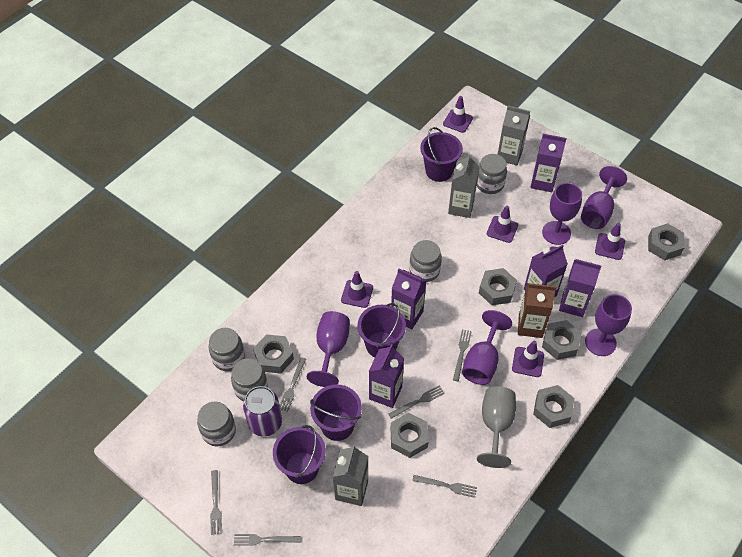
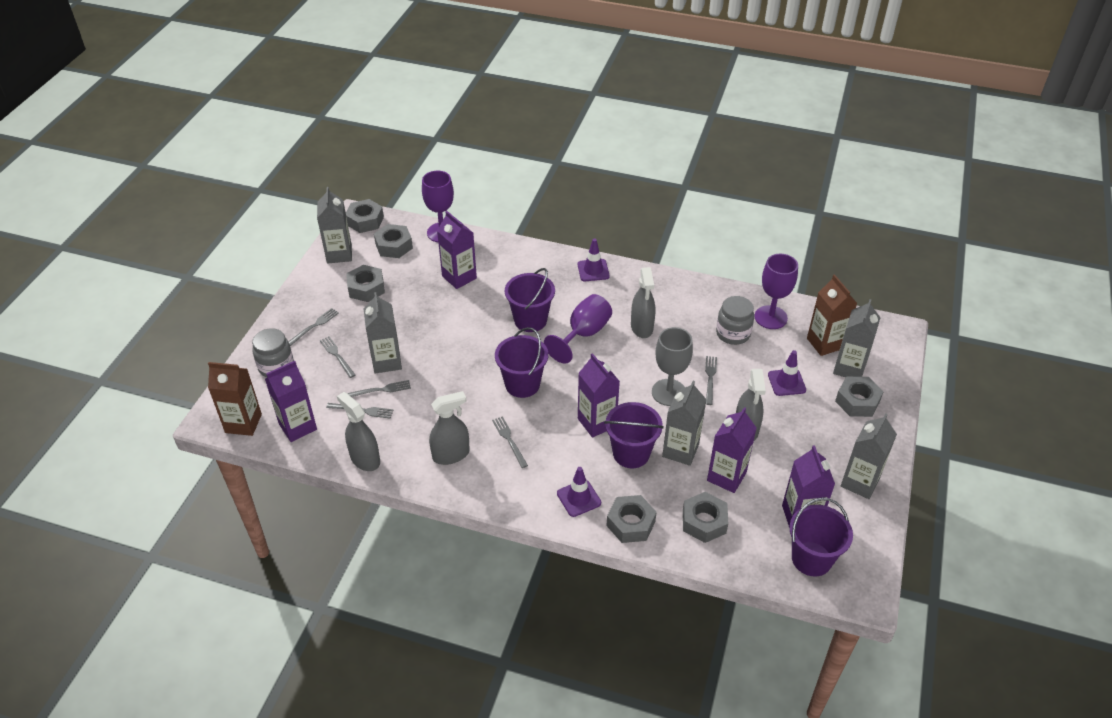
brown carton: 1 -> 2
grey carton: 3 -> 5
grey jar: 5 -> 2
grey spray bottle: 0 -> 4
purple can: 1 -> 0
purple goblet: 5 -> 3
purple traffic cone: 5 -> 3

